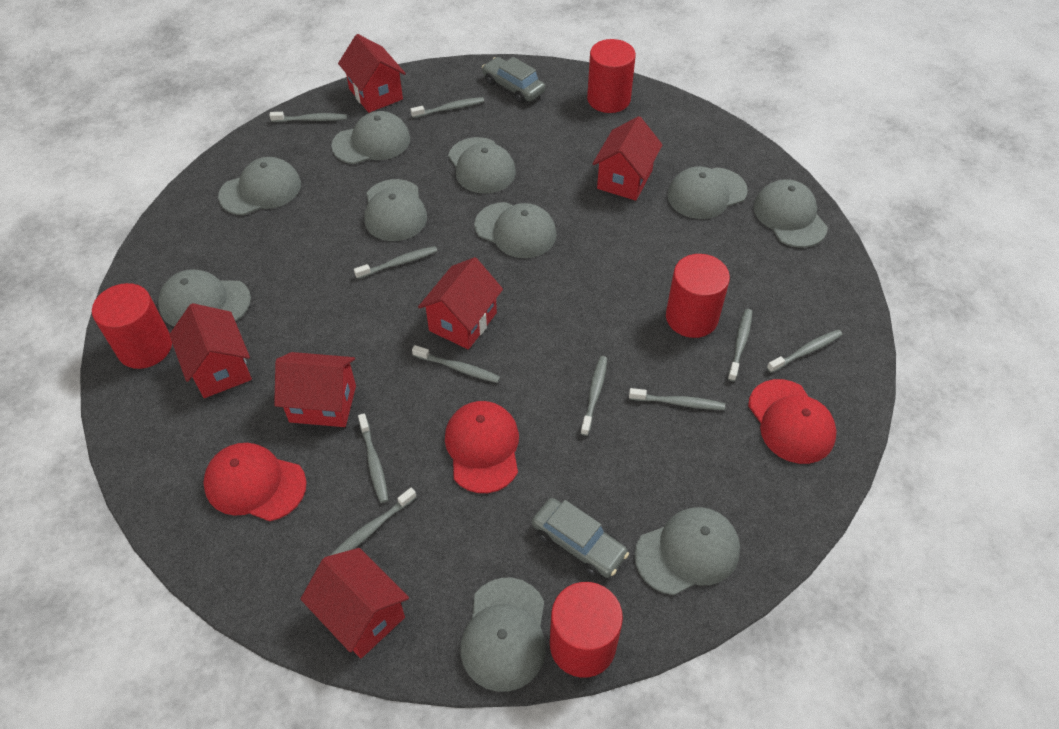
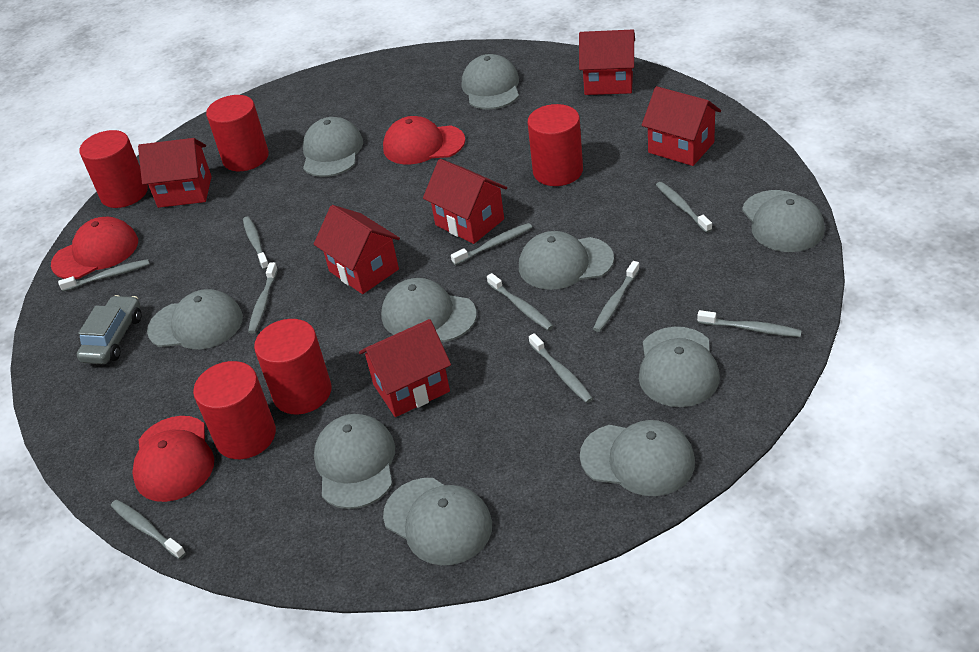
grey car: 2 -> 1
red cylinder: 4 -> 5

